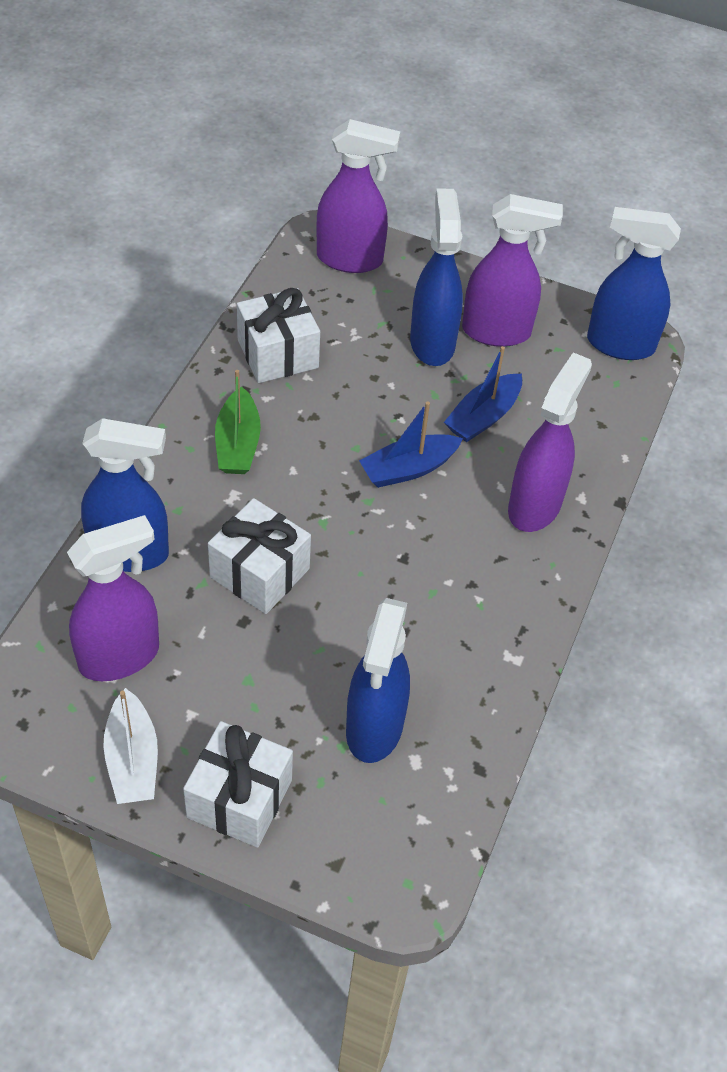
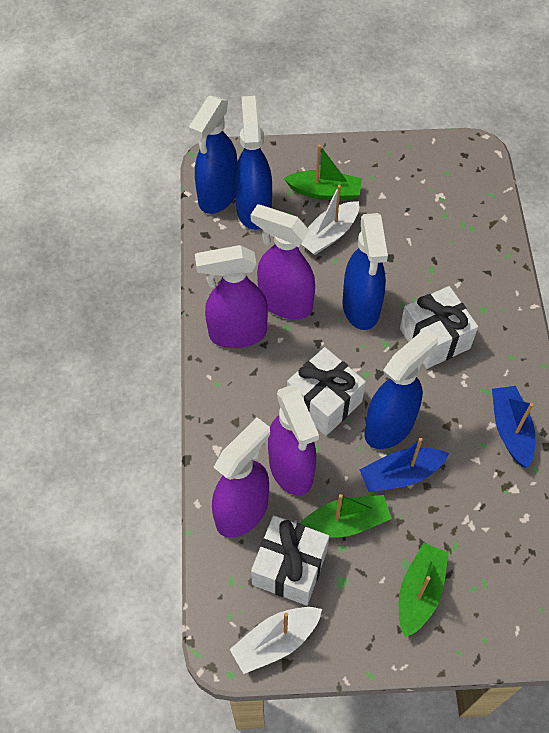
green boat: 1 -> 3
white boat: 1 -> 2

